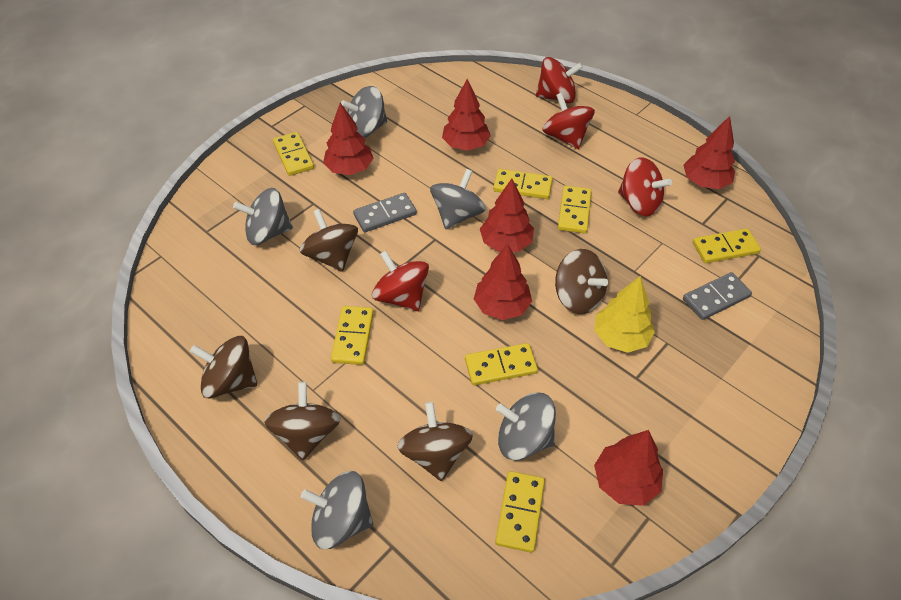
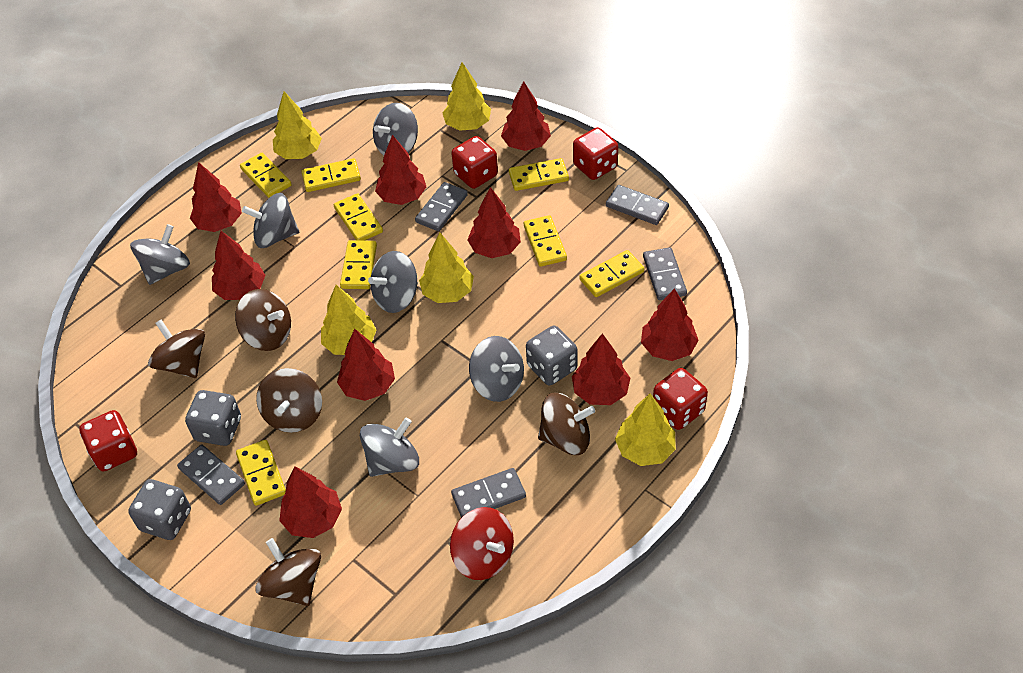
grey dice: 0 -> 3
grey domino: 2 -> 5
grey spinning top: 5 -> 6
red dice: 0 -> 4
red spinning top: 4 -> 1
red tree: 6 -> 9
yellow domino: 7 -> 8
yellow tree: 1 -> 5

